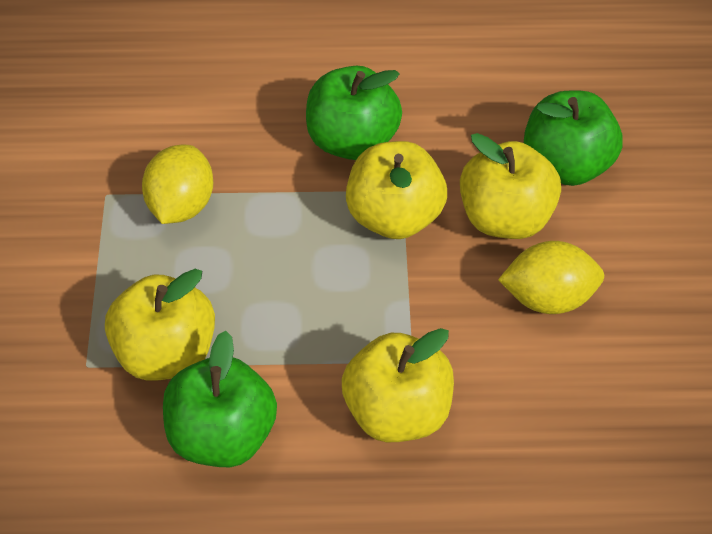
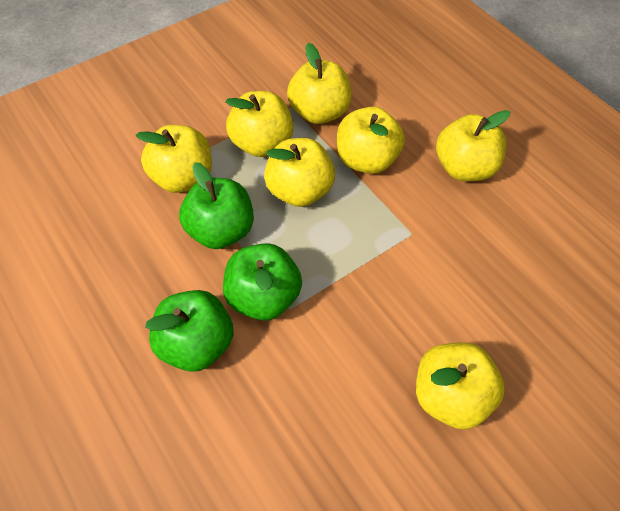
yellow apple: 4 -> 7
yellow lemon: 2 -> 0

